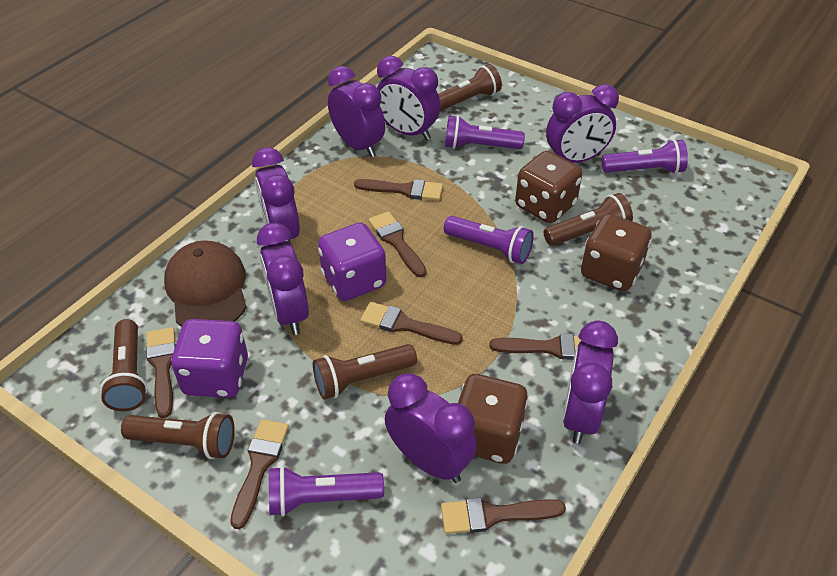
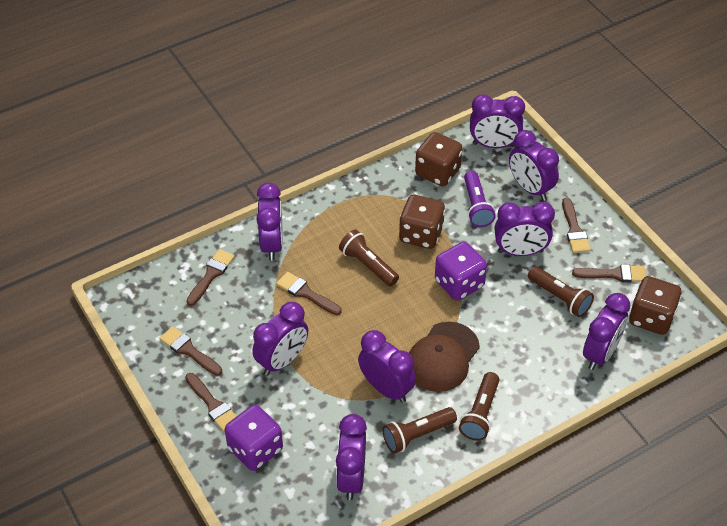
brown brush: 7 -> 6
brown flashlight: 5 -> 4
purple clock: 7 -> 8
purple flashlight: 4 -> 1

